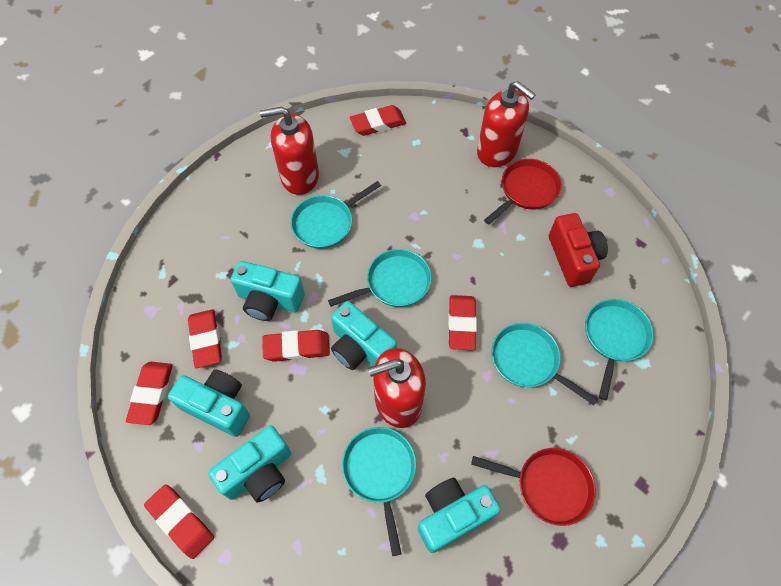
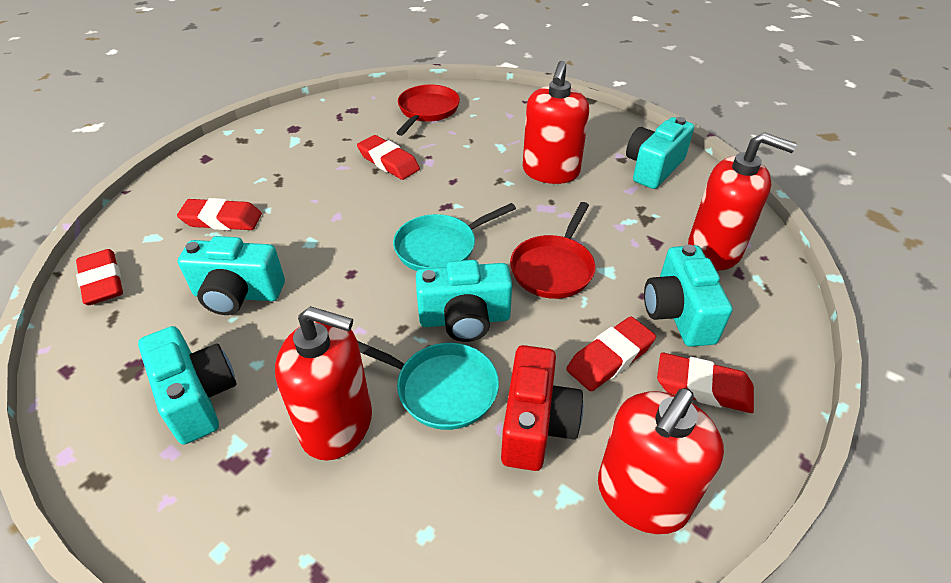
red eraser: 6 -> 5
red soap dispenser: 3 -> 4
turquoise pan: 5 -> 2

